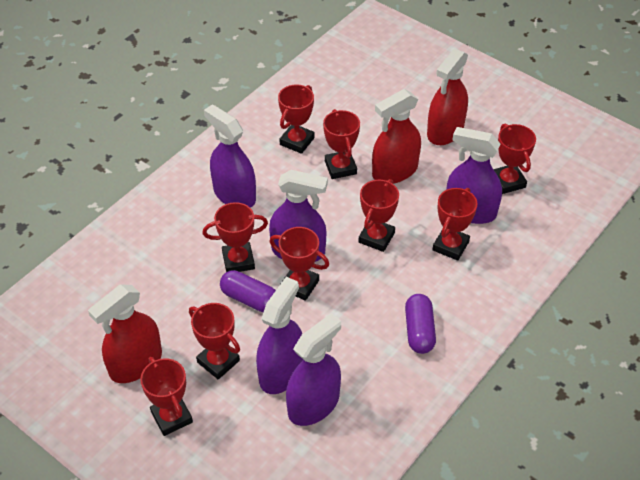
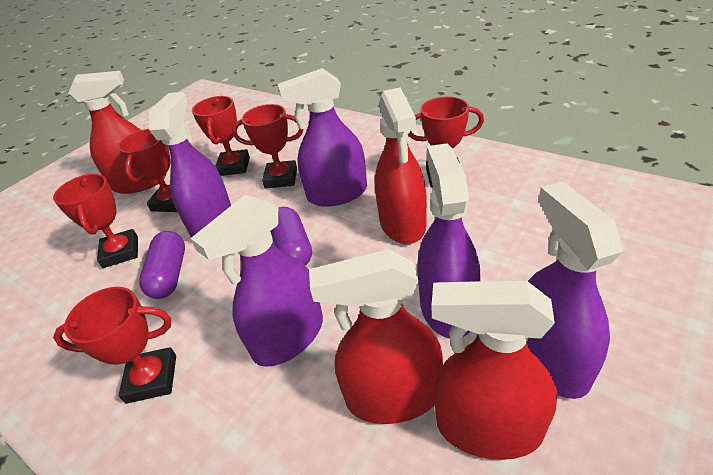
red spray bottle: 3 -> 4
red trophy: 9 -> 6

